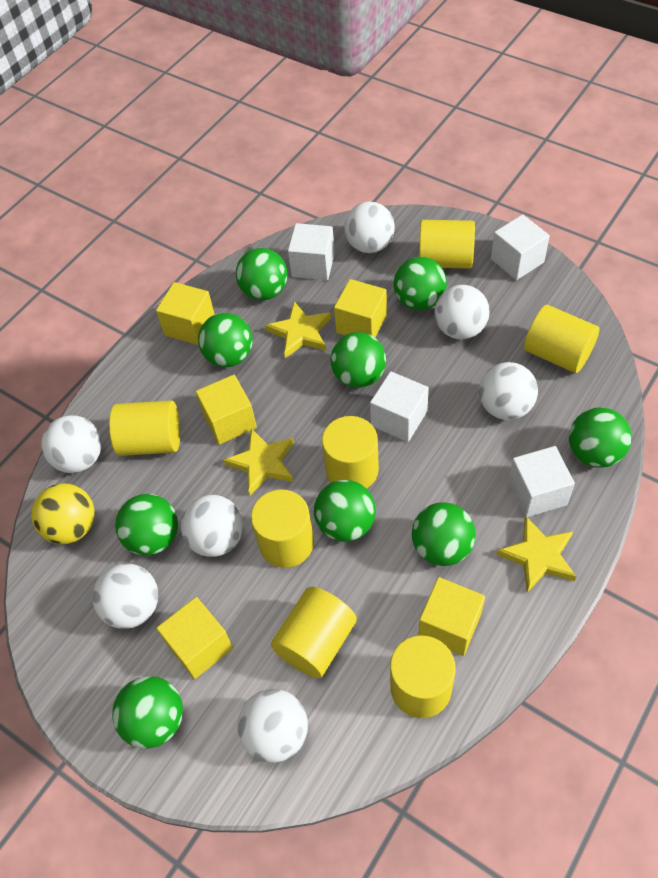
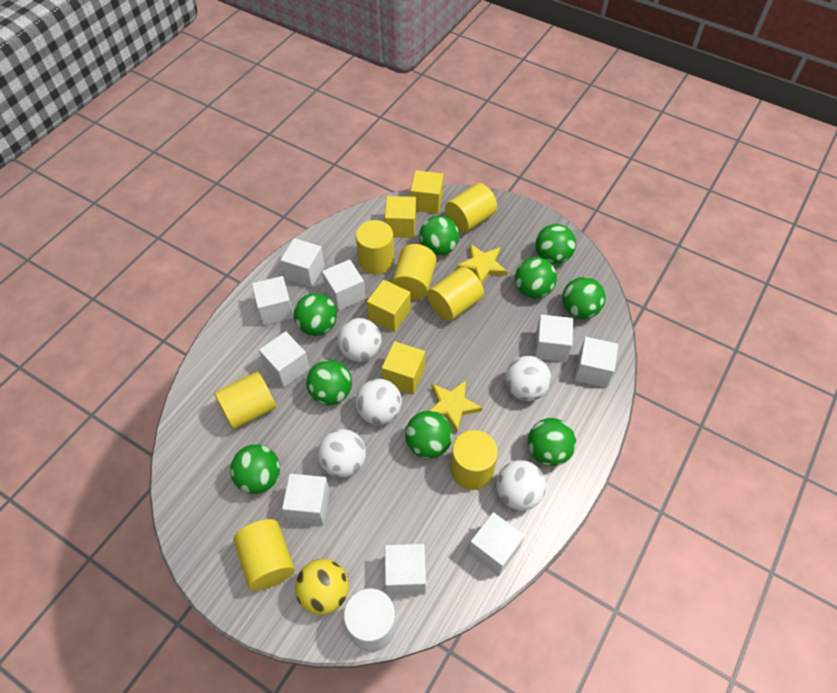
white ball: 7 -> 5
white cube: 4 -> 9
white cylinder: 0 -> 1
yellow cube: 5 -> 4
yellow star: 3 -> 2

